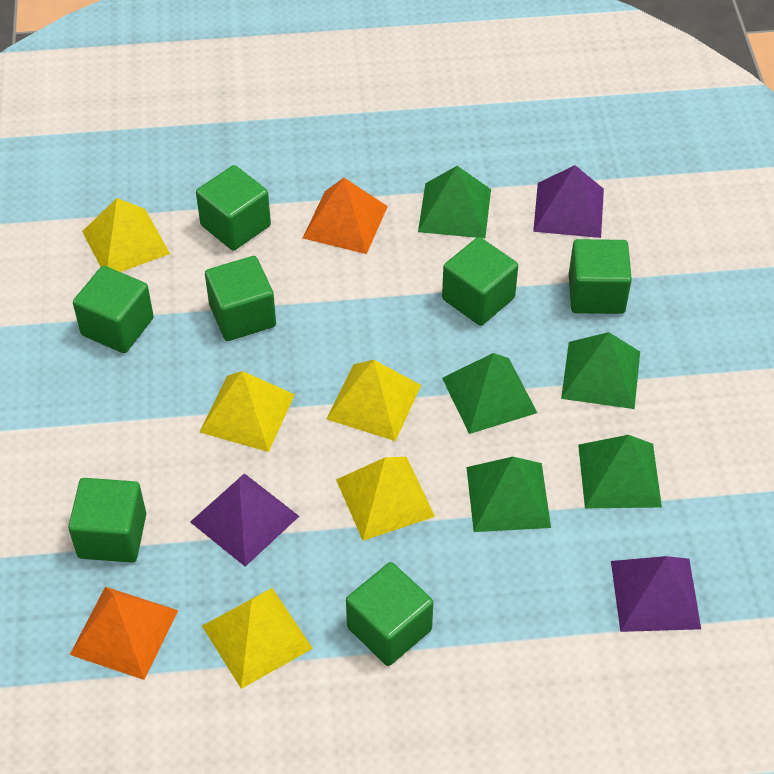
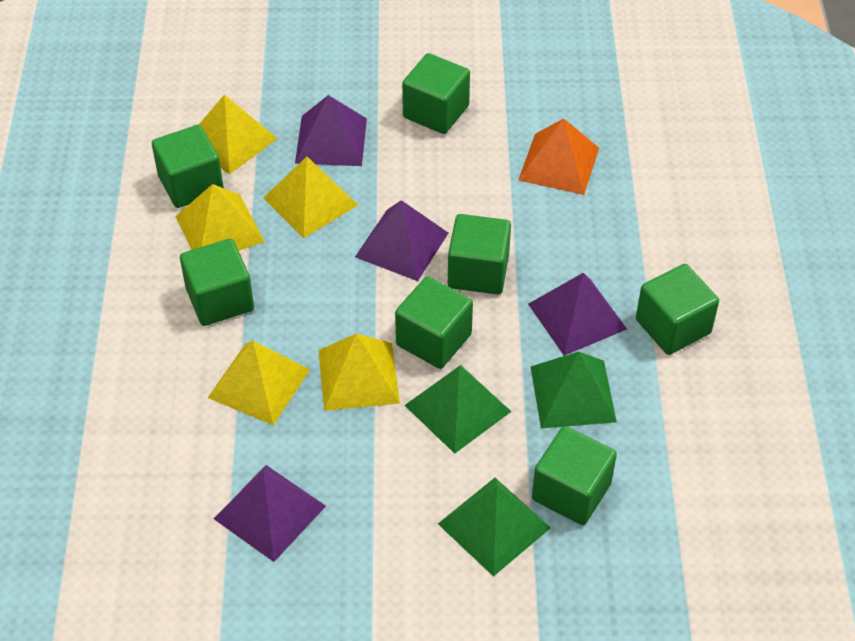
green pyramid: 5 -> 3
orange pyramid: 2 -> 1
purple pyramid: 3 -> 4

